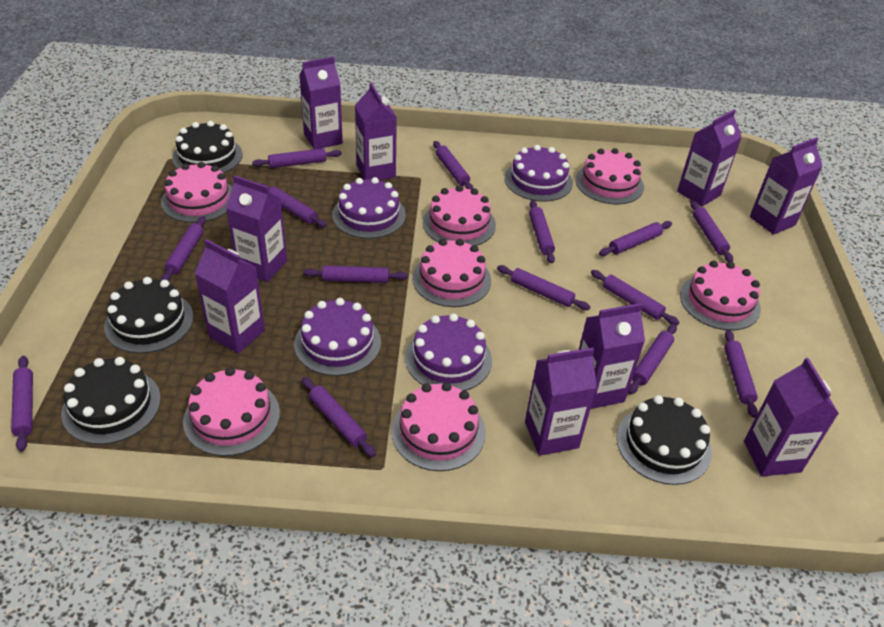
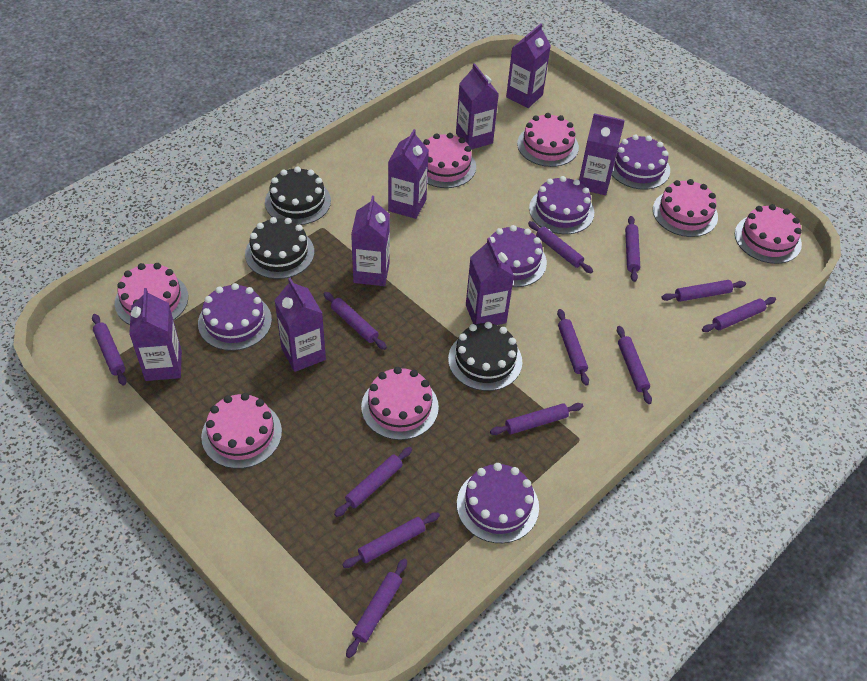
black cake: 4 -> 3
purple cake: 4 -> 5
purple carton: 9 -> 8
purple rolling pin: 14 -> 12

